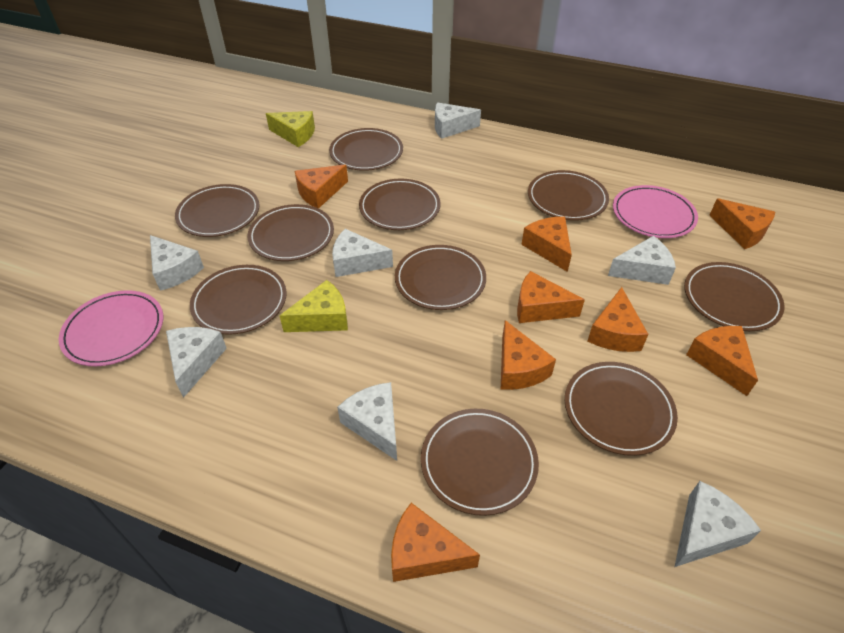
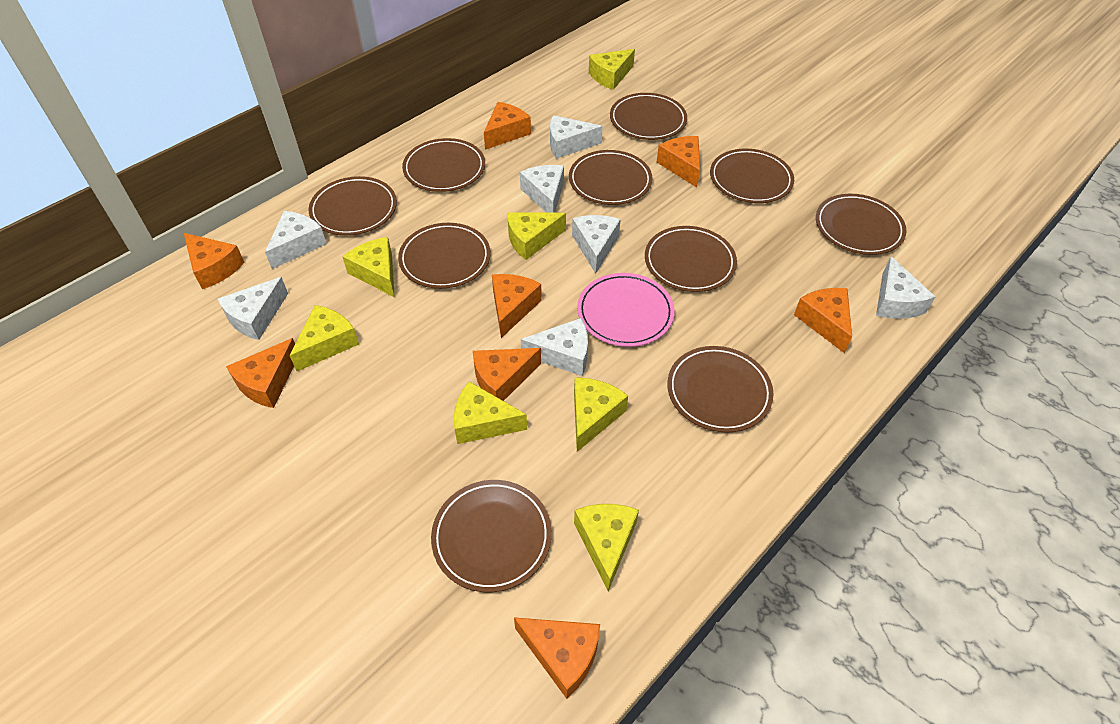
pink plate: 2 -> 1
yellow cheese: 2 -> 7

